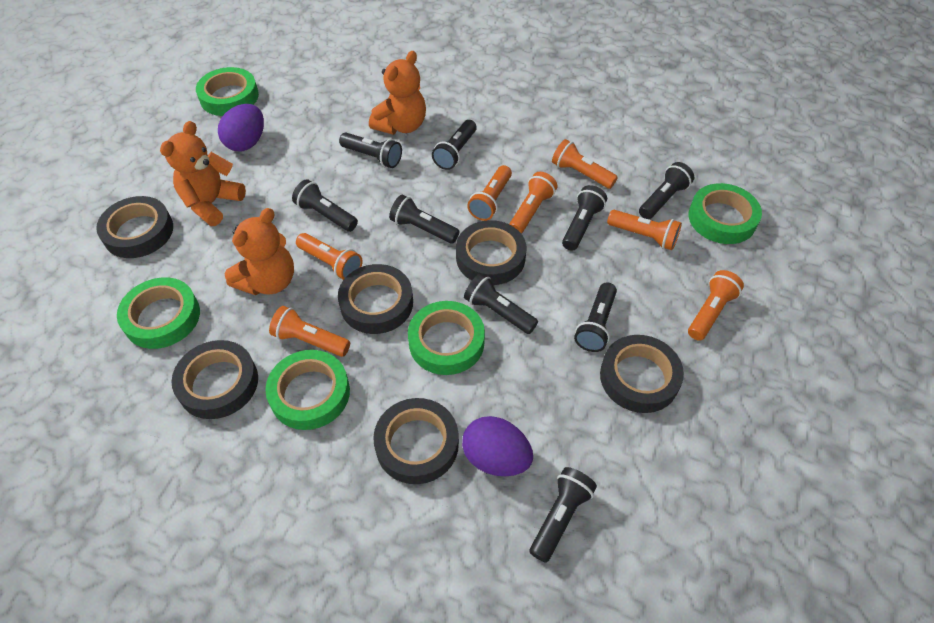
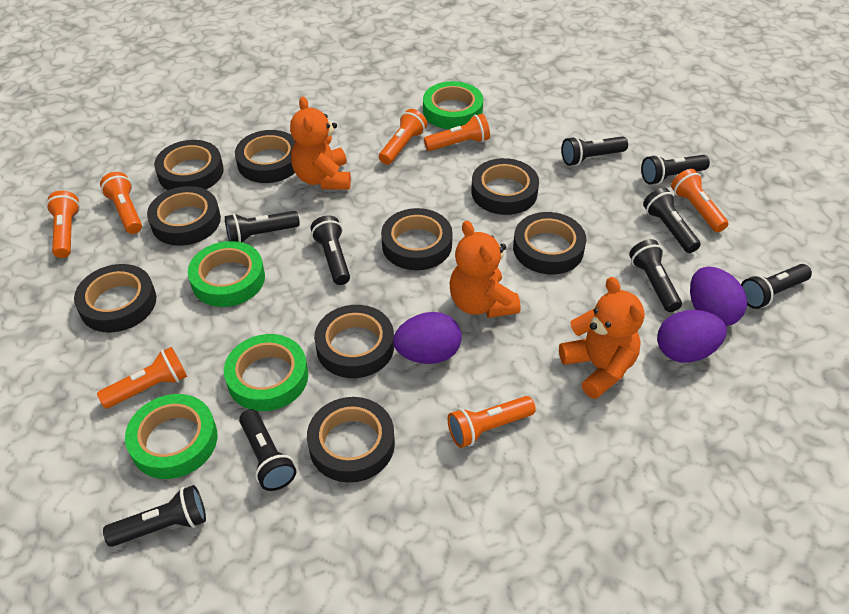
black tape: 6 -> 9
green tape: 5 -> 4
purple egg: 2 -> 3

